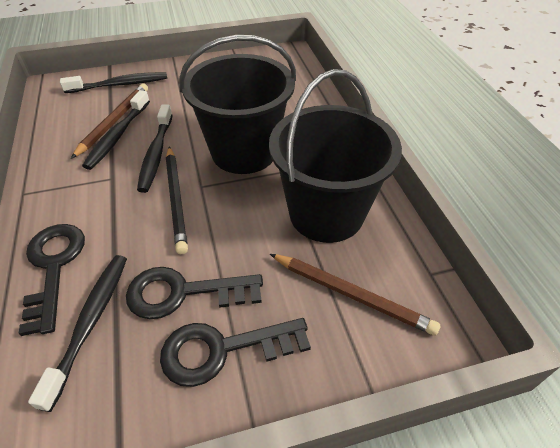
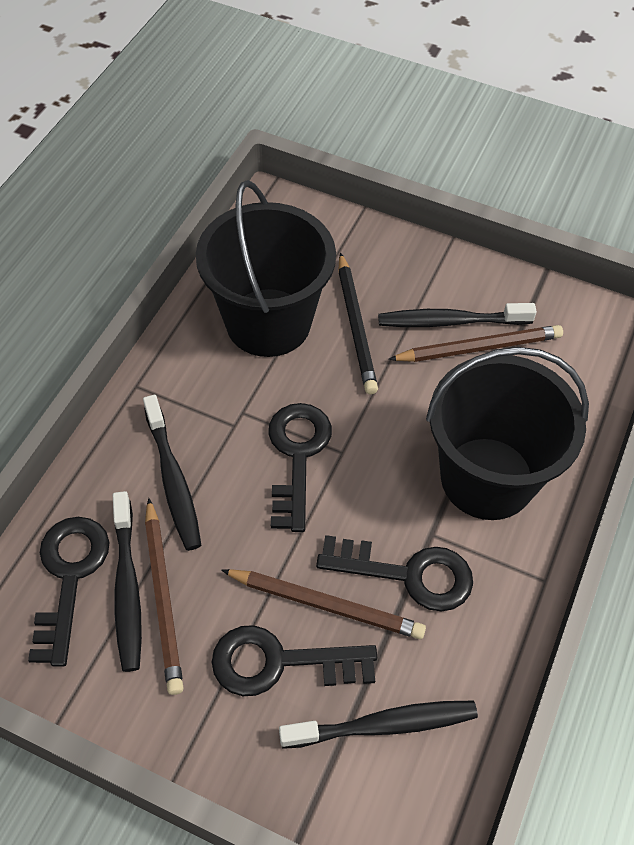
black key: 3 -> 4
brown pencil: 2 -> 3

